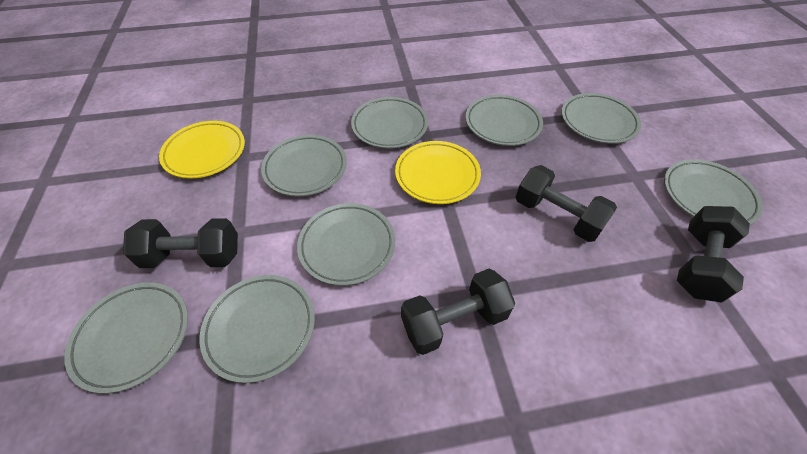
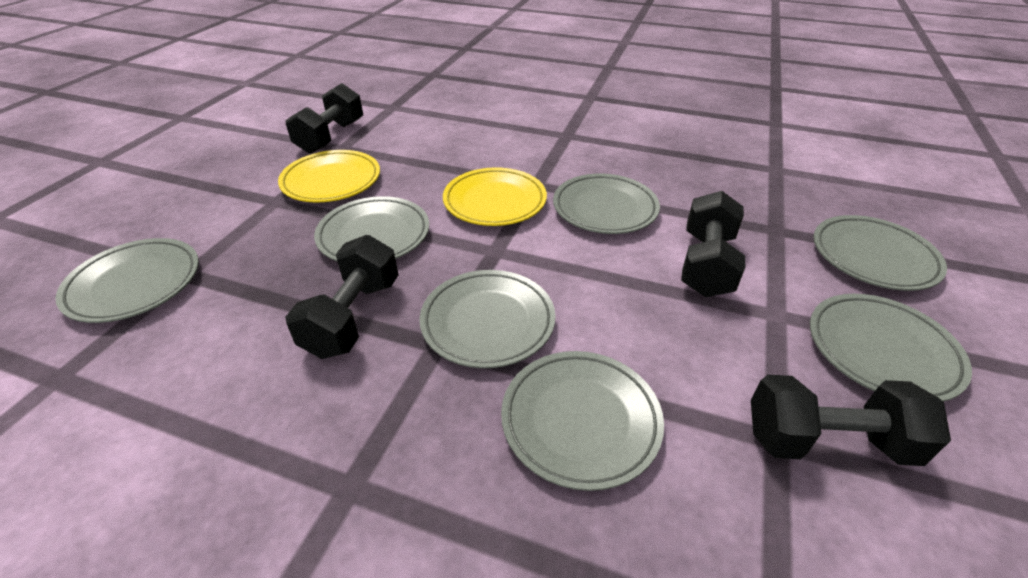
grey plate: 8 -> 7

